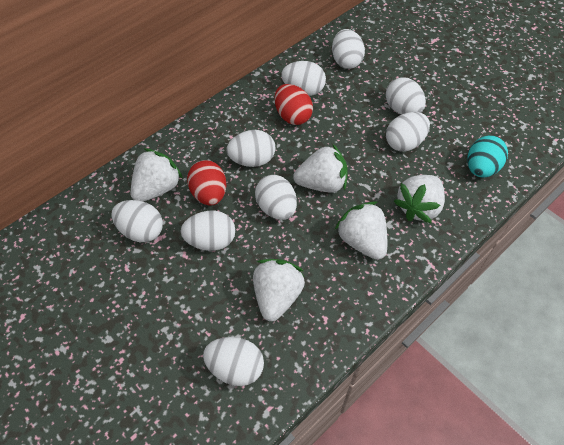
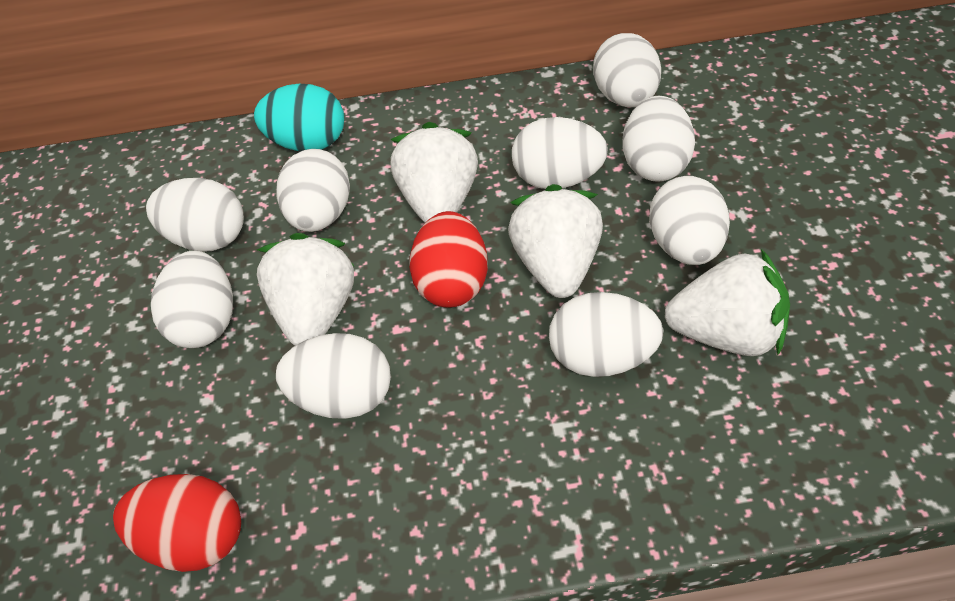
white strawberry: 5 -> 4

